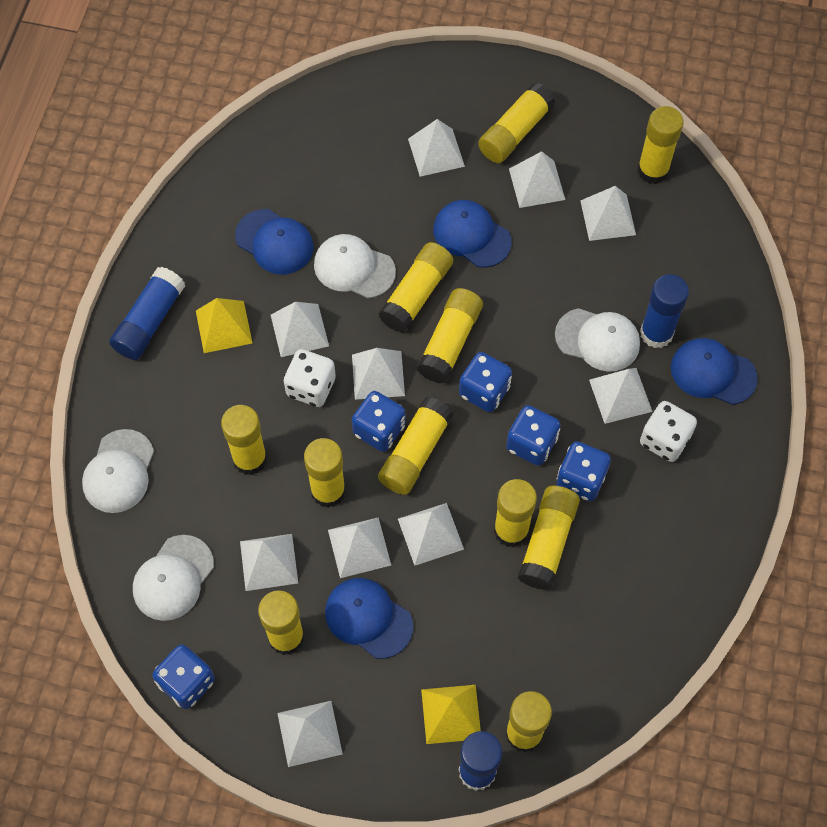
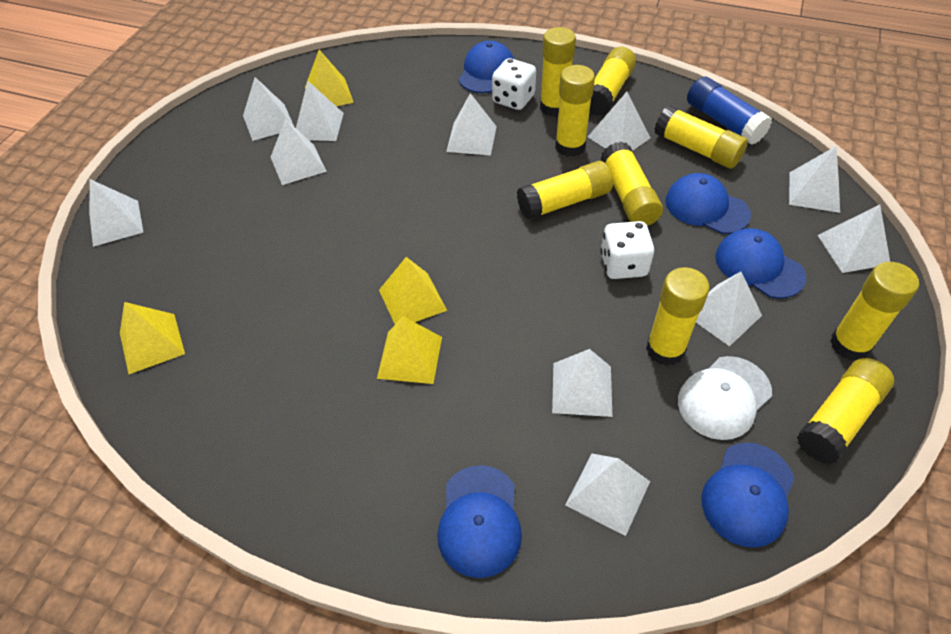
blue cap: 4 -> 5
blue dice: 5 -> 0
blue glue stick: 3 -> 1
white cap: 4 -> 1
white pyramid: 10 -> 11
yellow glue stick: 11 -> 9
yellow pyramid: 2 -> 4

